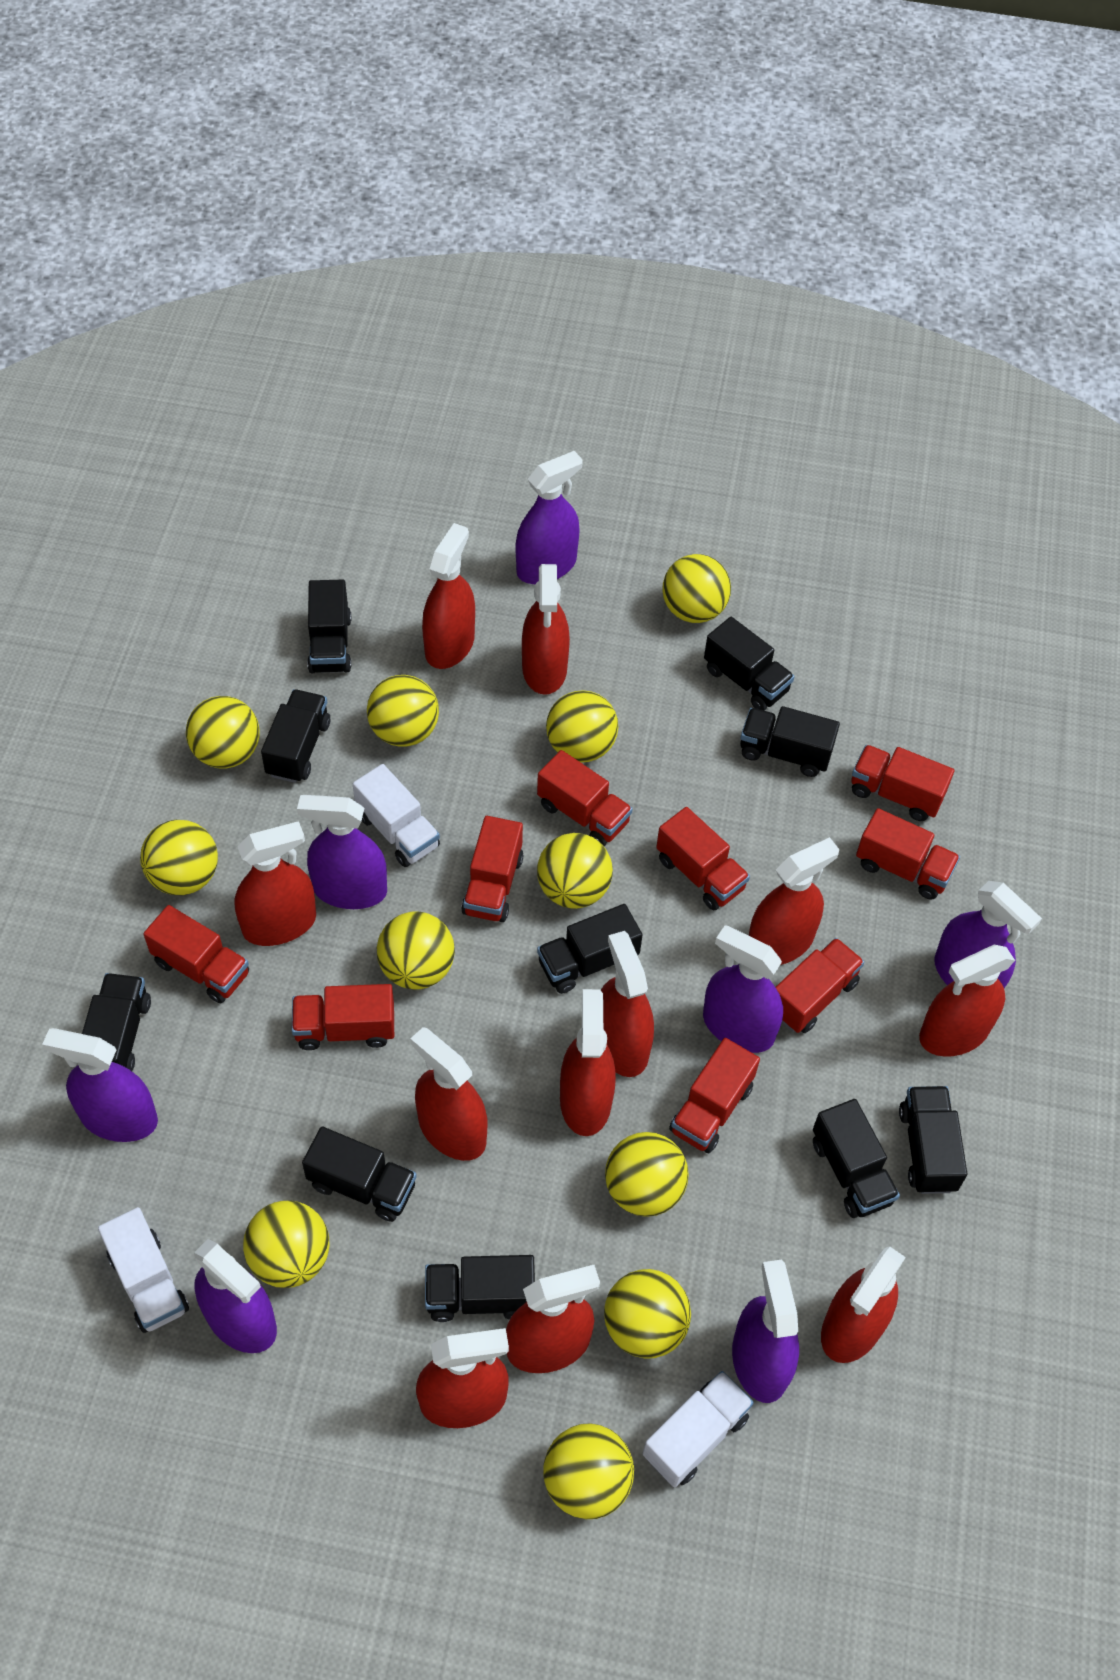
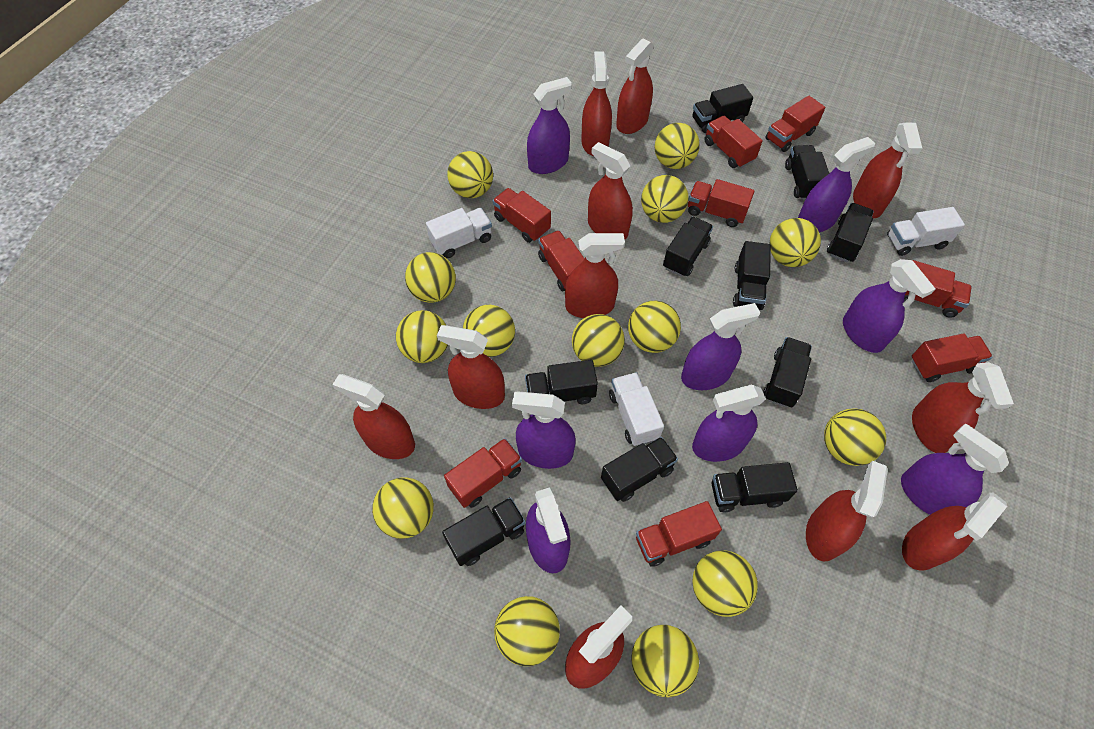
purple spray bottle: 7 -> 8
yellow ball: 11 -> 14

